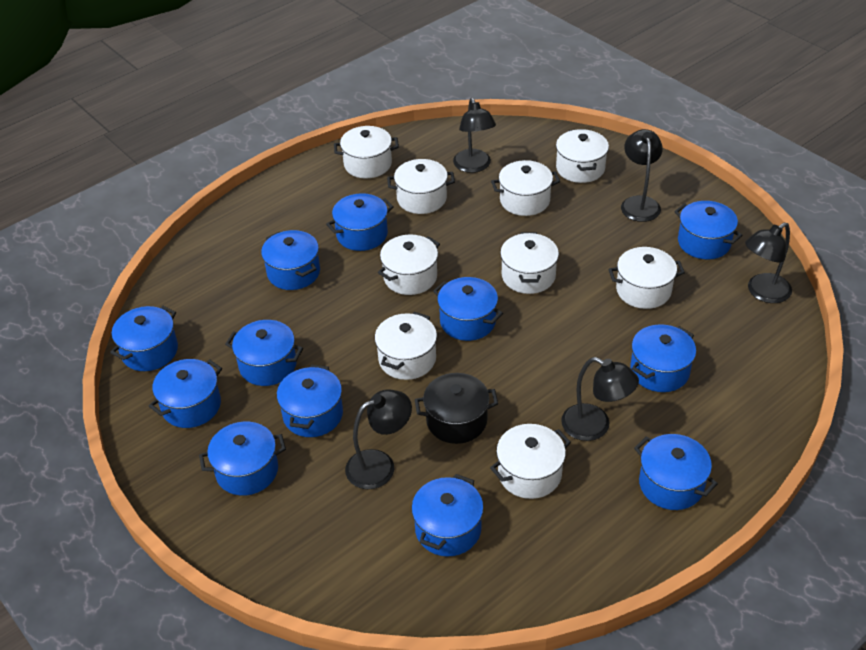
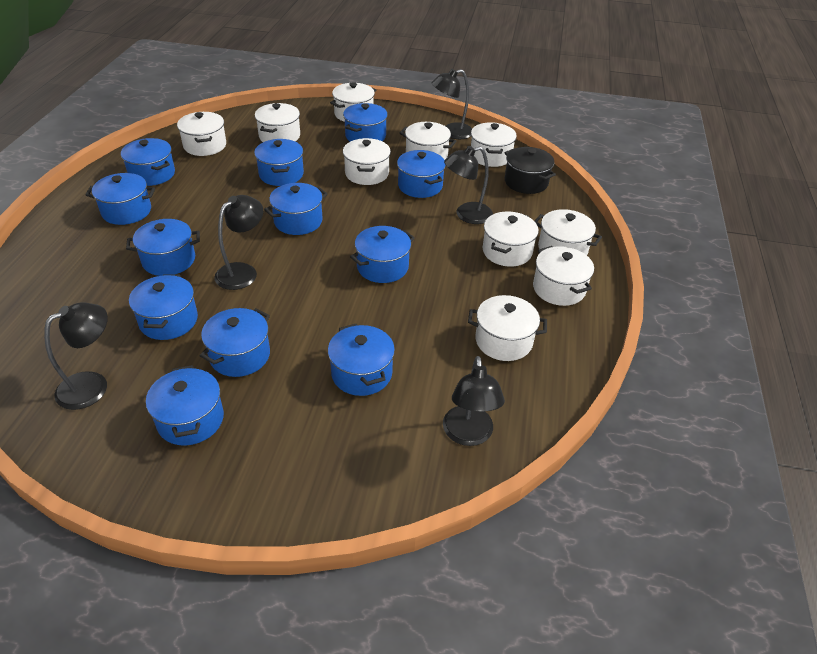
white pot: 9 -> 10

